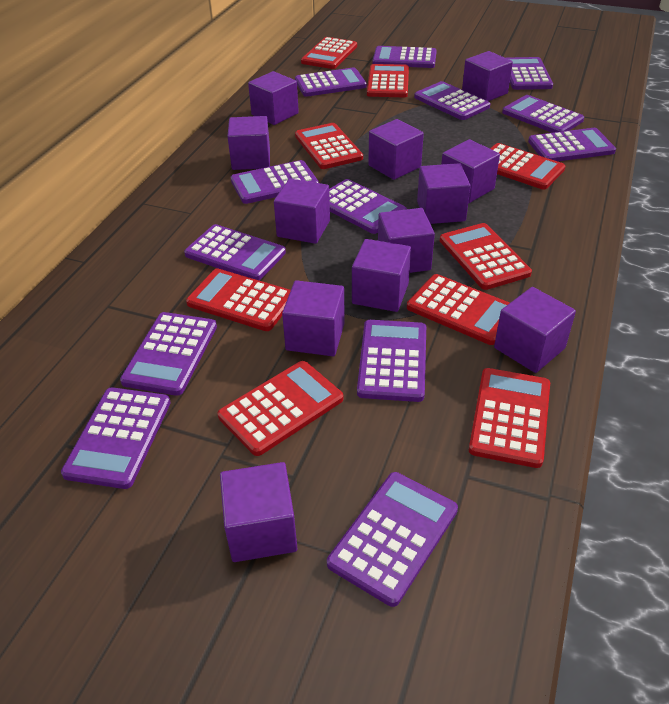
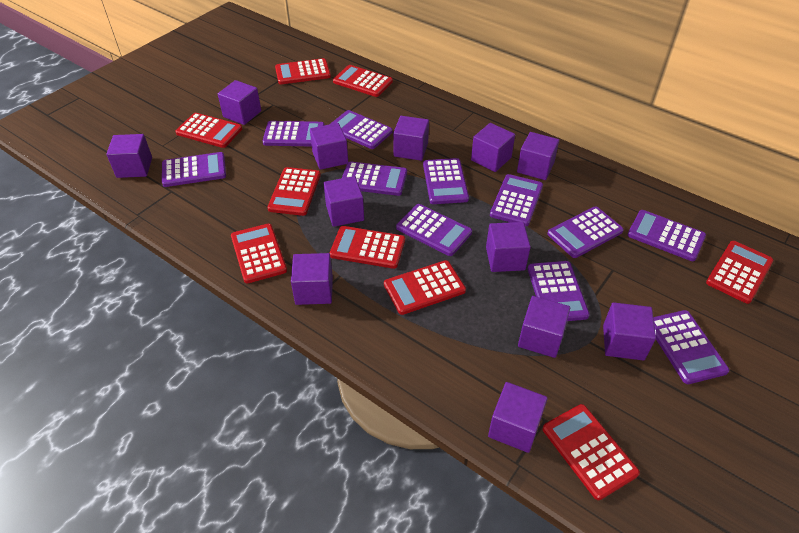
purple calculator: 13 -> 11

